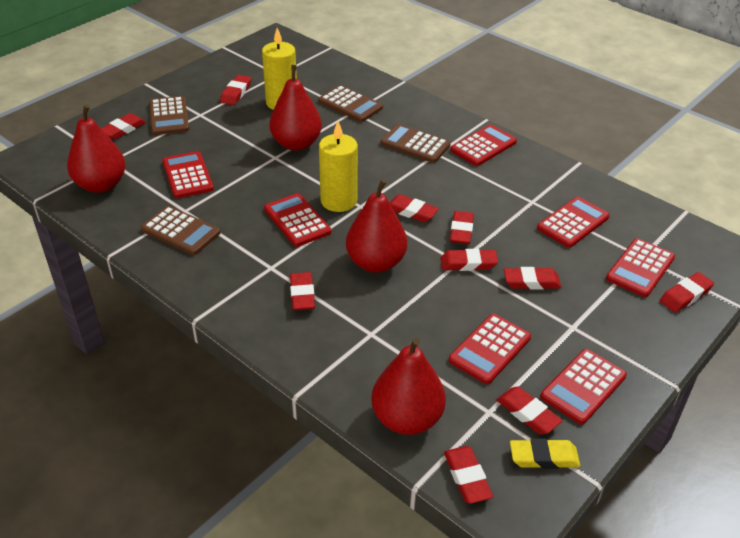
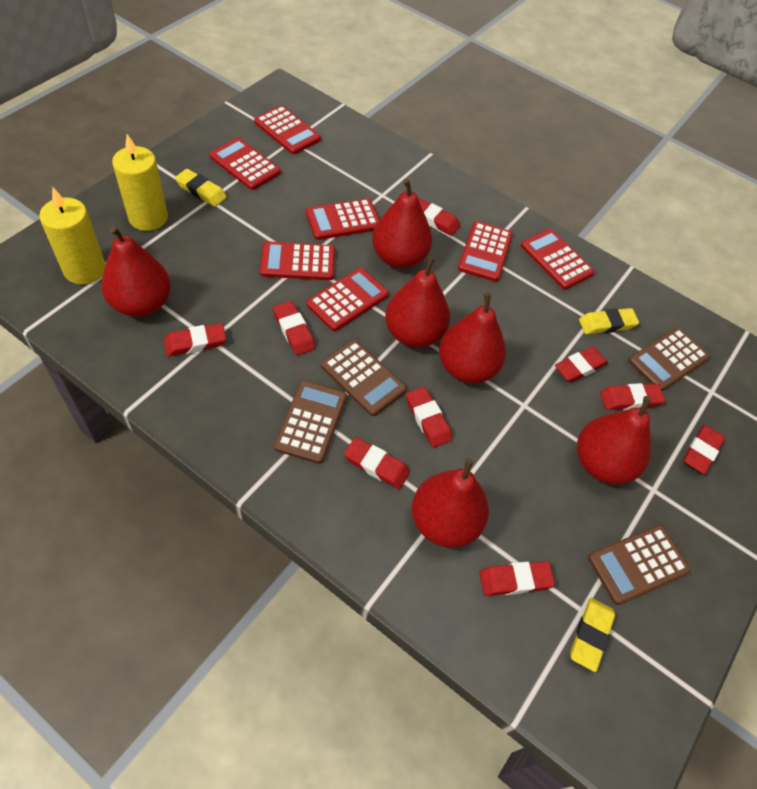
red eraser: 10 -> 9
red pear: 4 -> 6
yellow eraser: 1 -> 3

